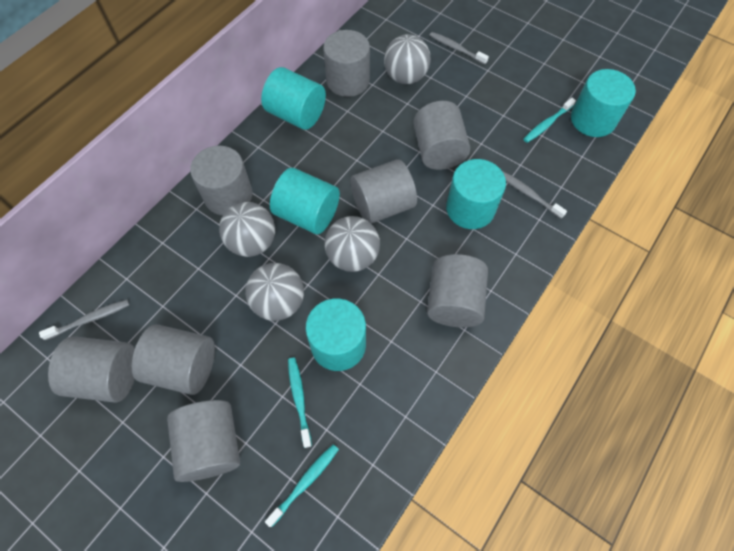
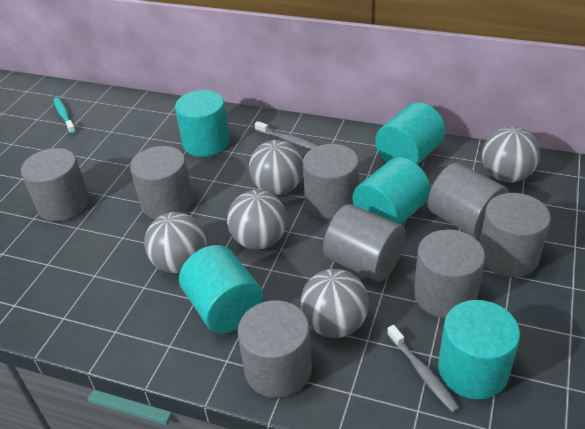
grey ball: 4 -> 5
grey toothbrush: 3 -> 2
turquoise toothbrush: 3 -> 1

